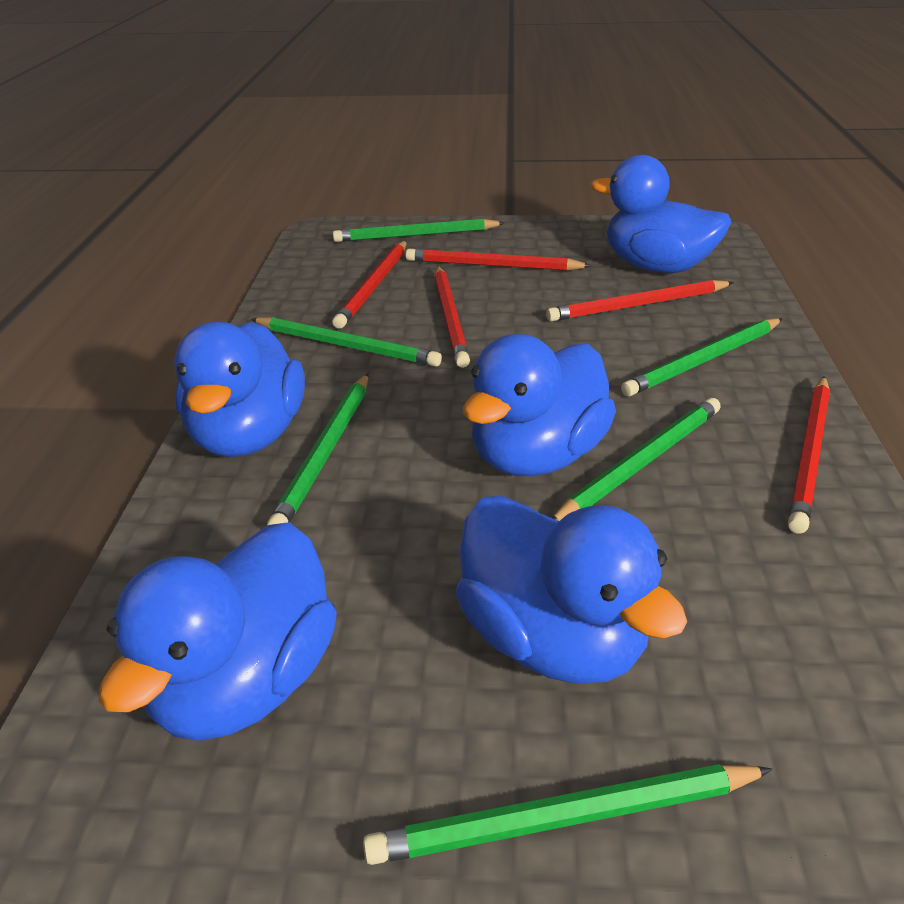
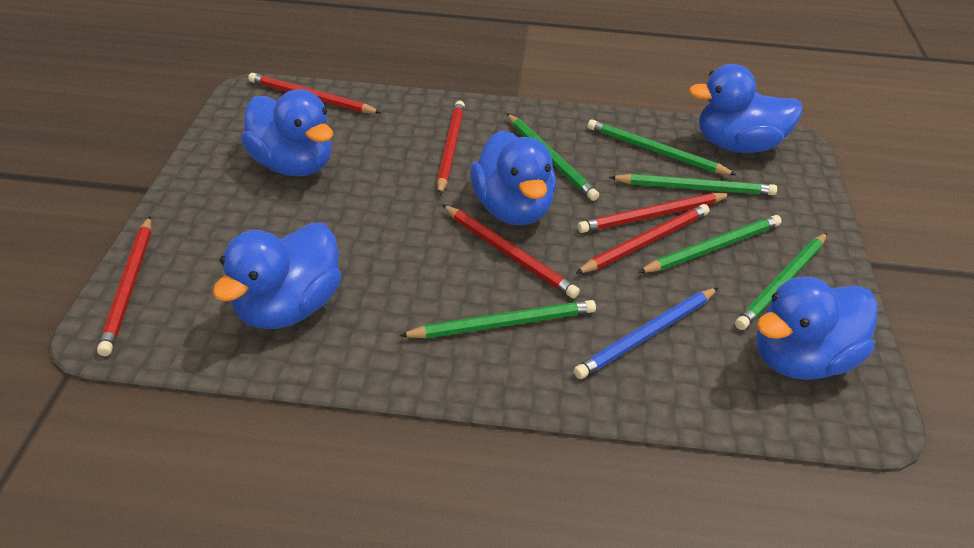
blue pencil: 0 -> 1
red pencil: 5 -> 6

